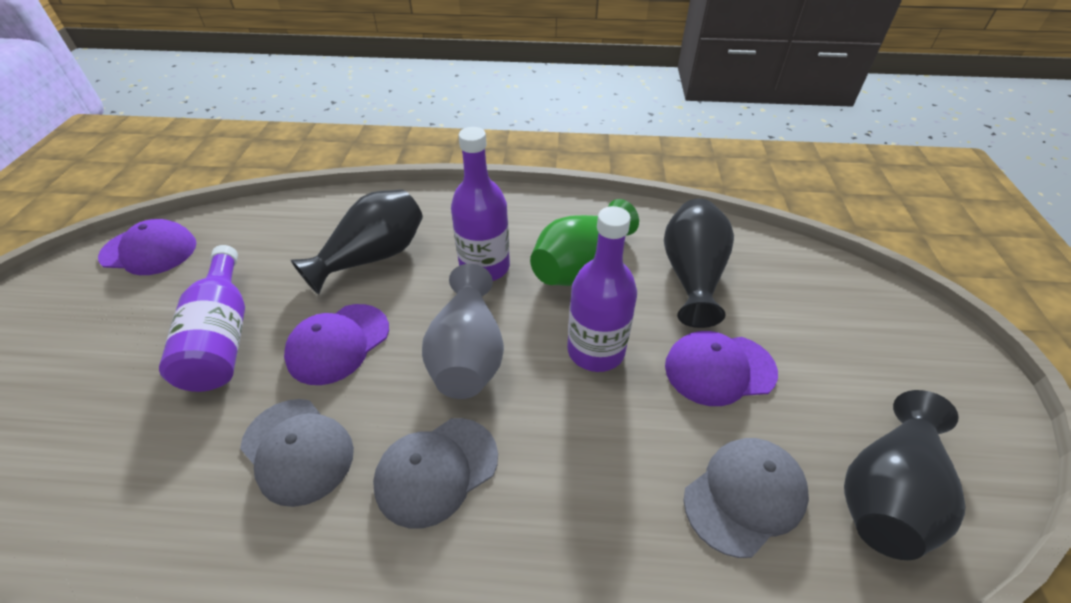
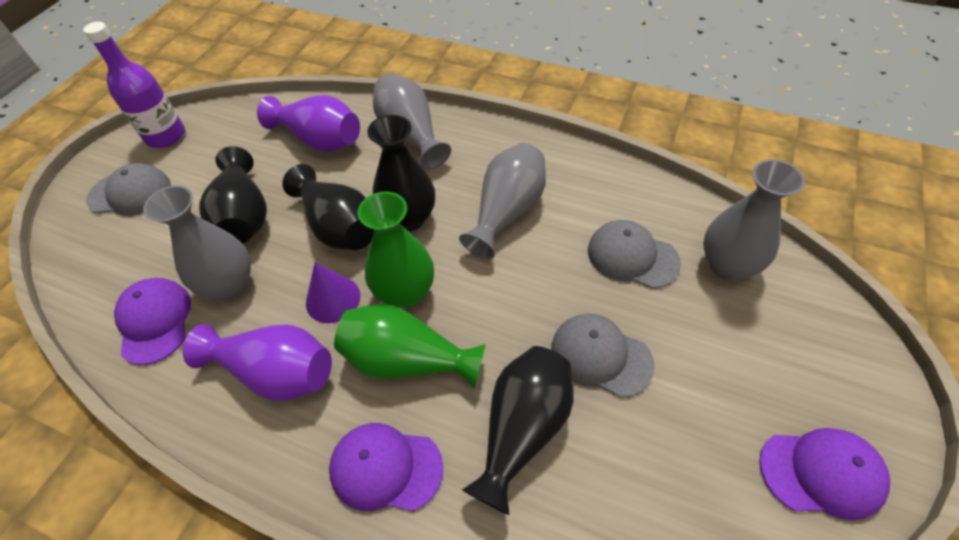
black vase: 3 -> 4
green vase: 1 -> 2
grey vase: 1 -> 4
purple bottle: 3 -> 1
purple cone: 0 -> 1
purple vase: 0 -> 2

